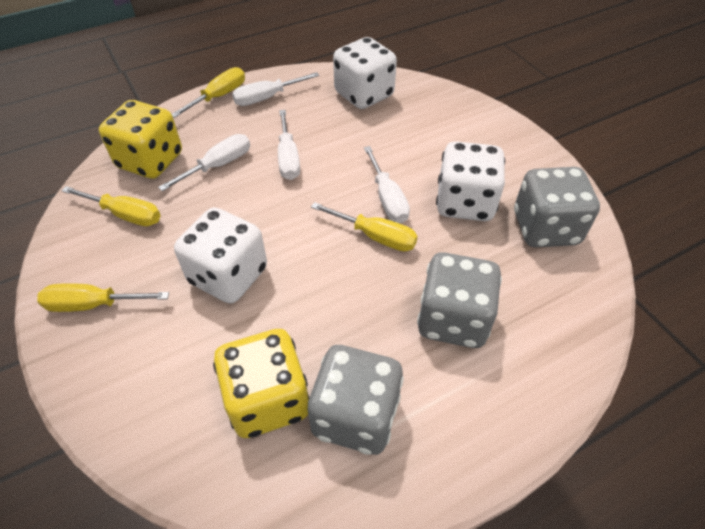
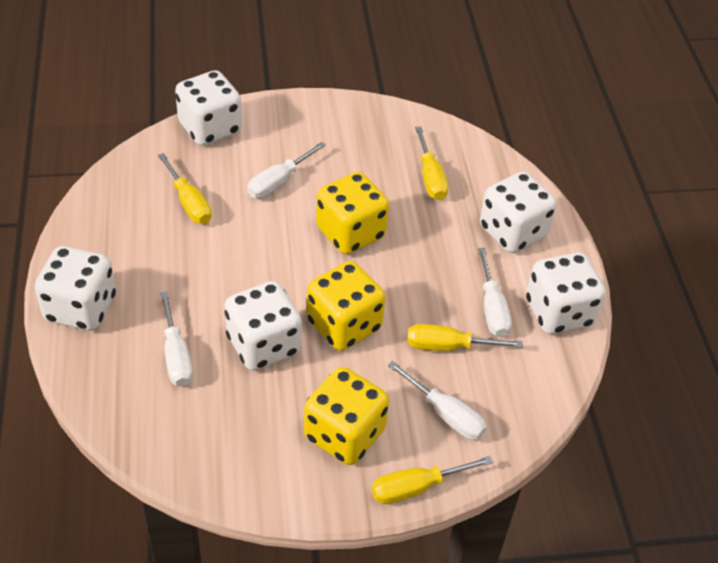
grey dice: 3 -> 0
white dice: 3 -> 5
yellow dice: 2 -> 3

